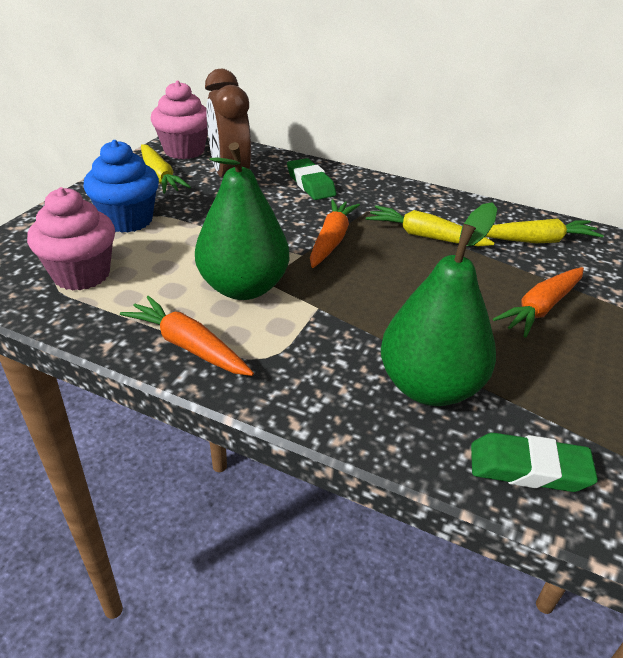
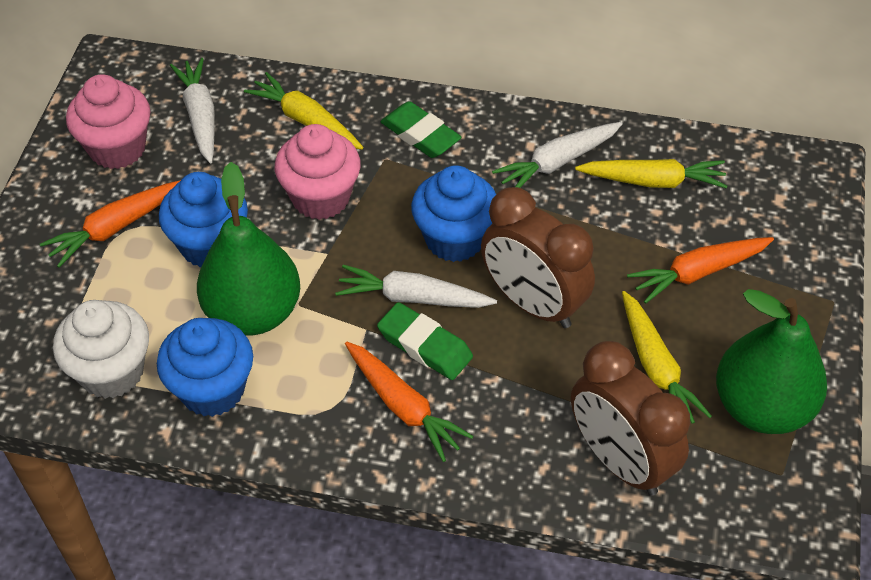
blue cupcake: 1 -> 3
brown clock: 1 -> 2
white carrot: 0 -> 3
white cupcake: 0 -> 1

